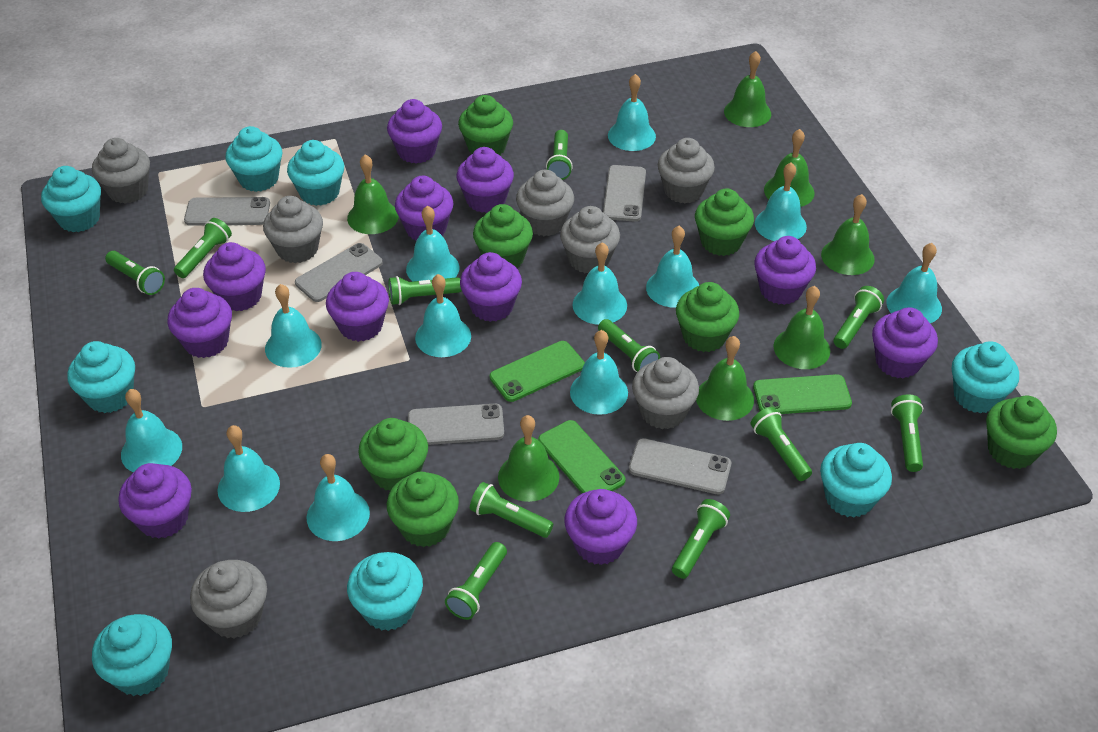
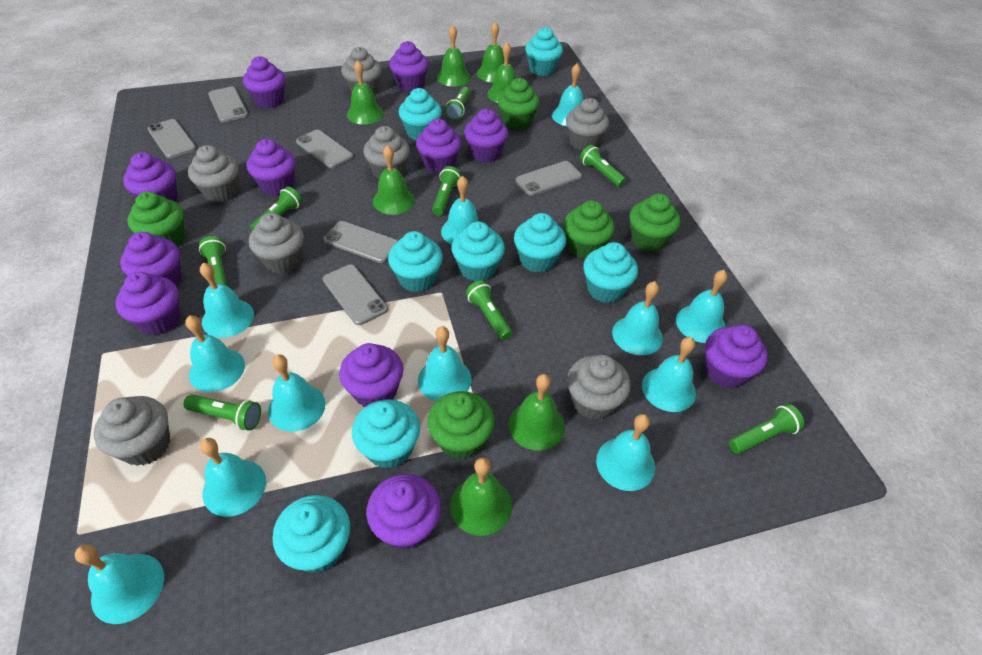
green cupcake: 7 -> 5
green flashlight: 11 -> 8
green phone: 3 -> 0
grey phone: 5 -> 6

